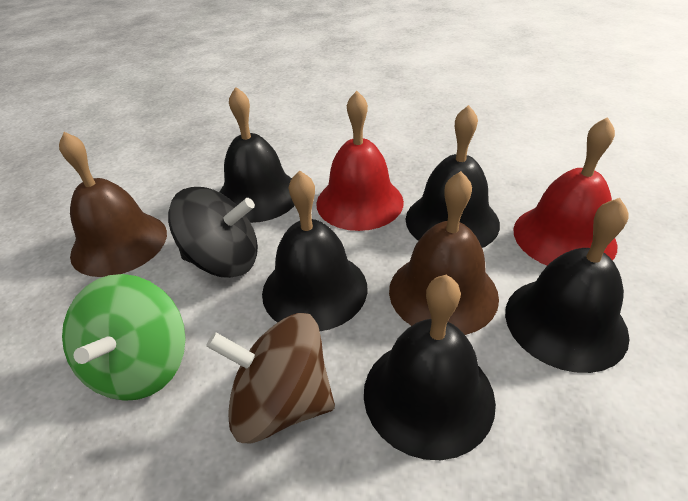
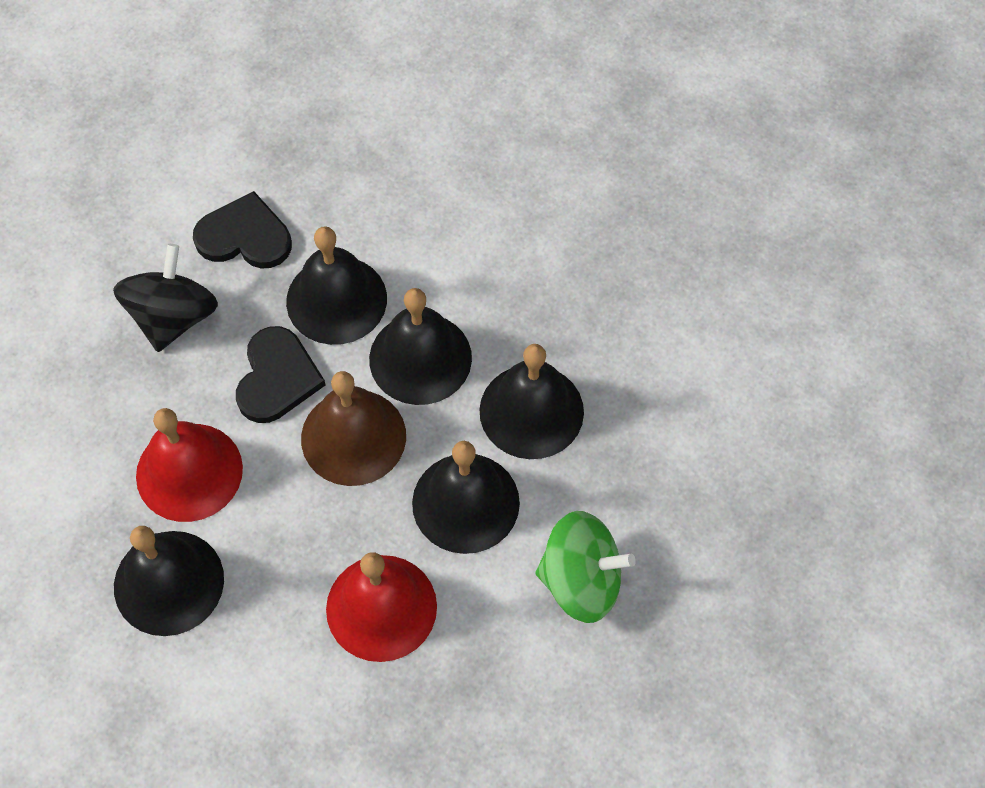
black heart: 0 -> 2
brown bell: 2 -> 1
brown spinning top: 1 -> 0

